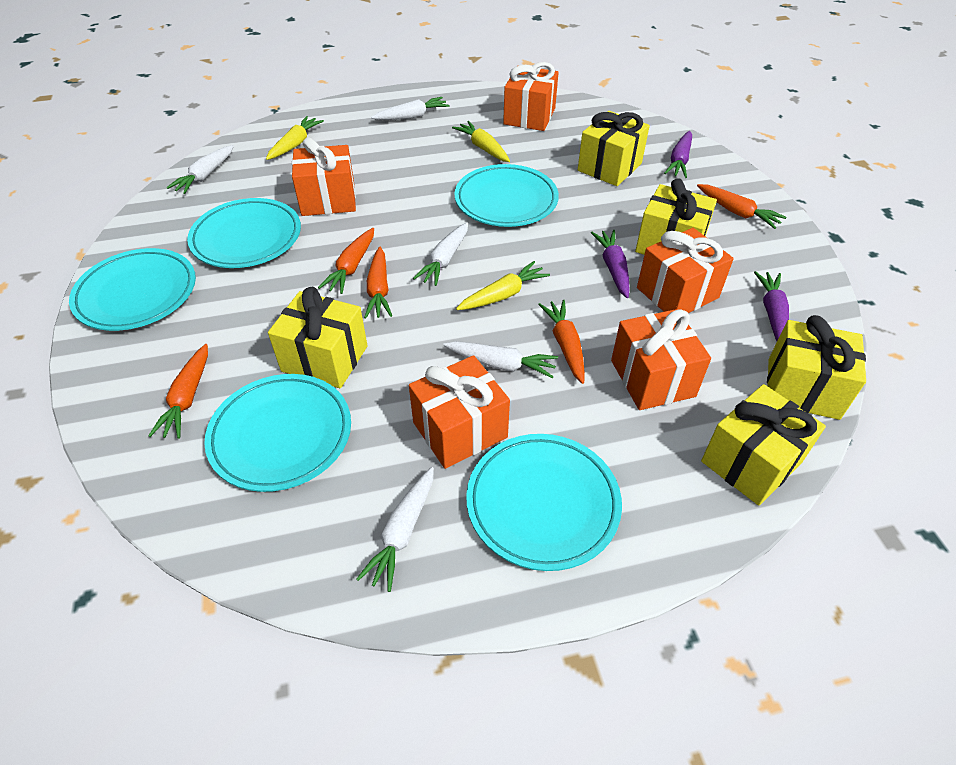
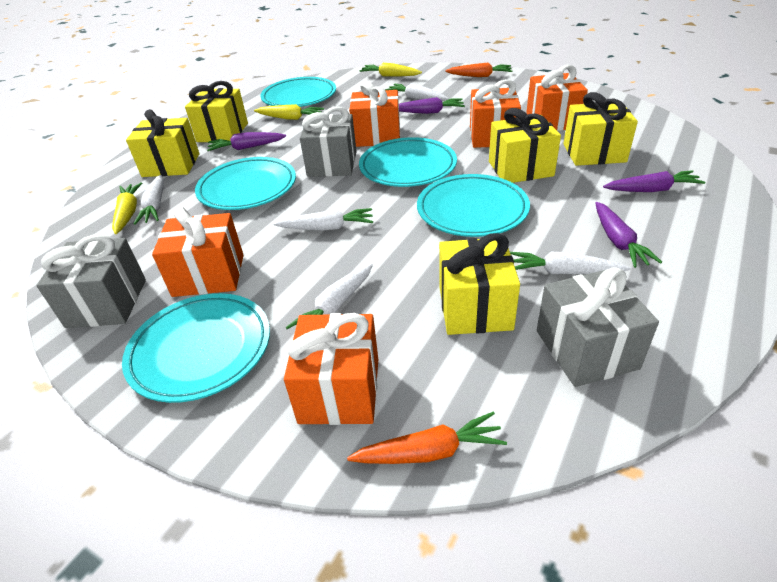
grey gift: 0 -> 3
orange carrot: 5 -> 2
purple carrot: 3 -> 4

